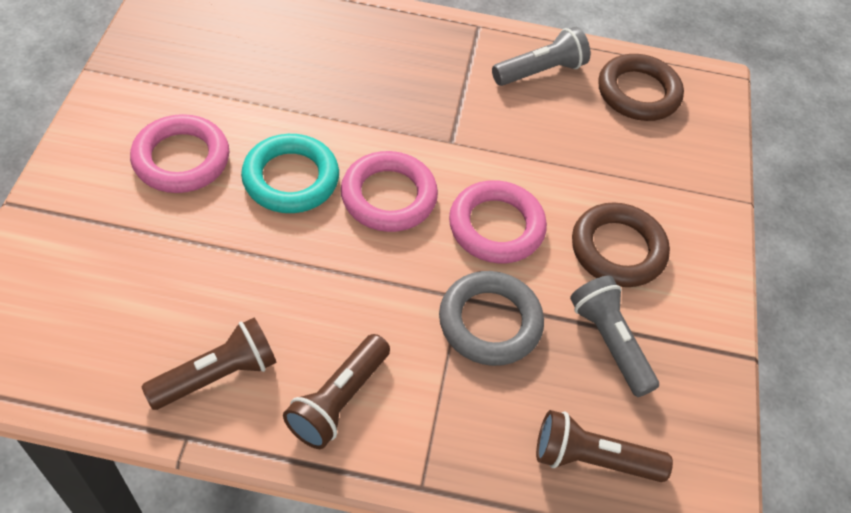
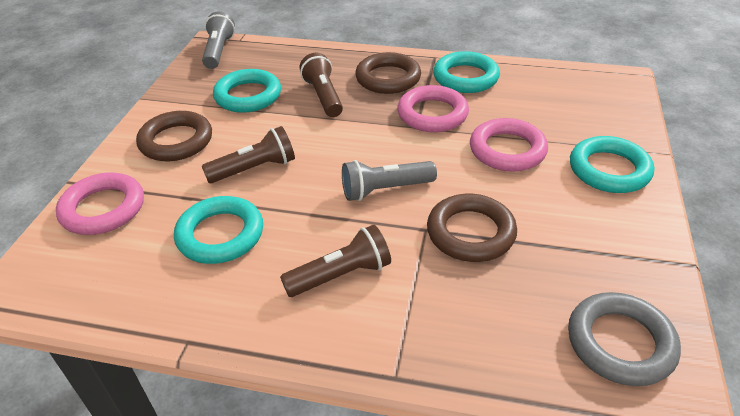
brown ring: 2 -> 3
turquoise ring: 1 -> 4

